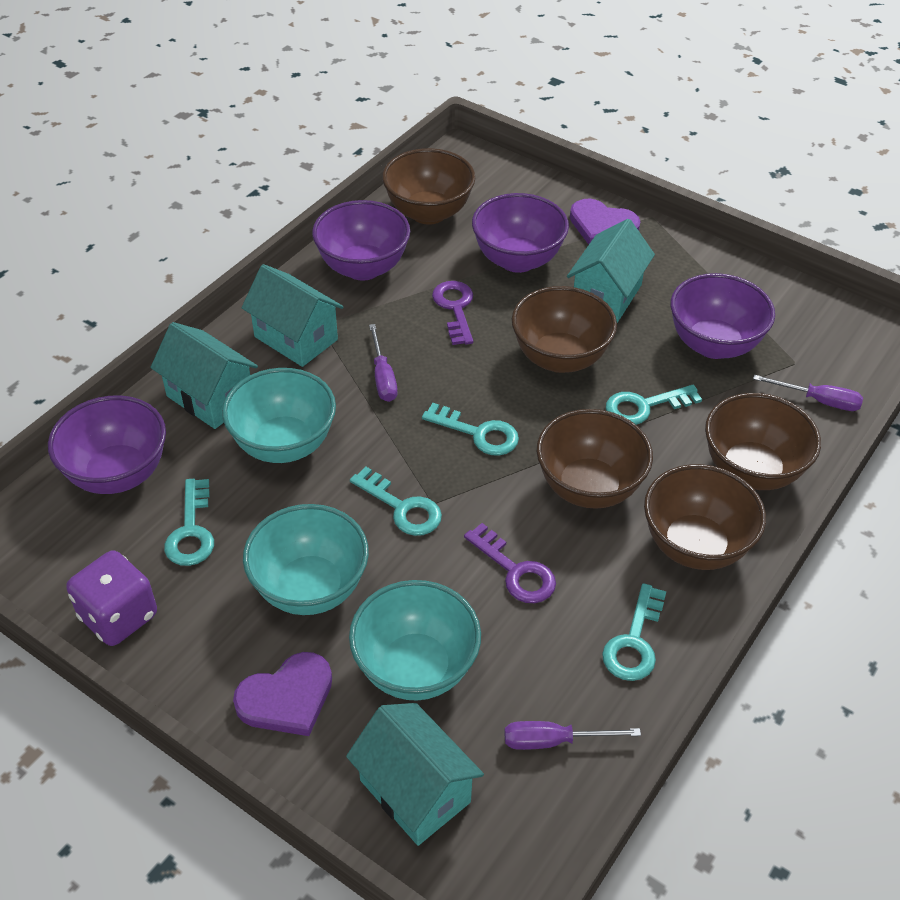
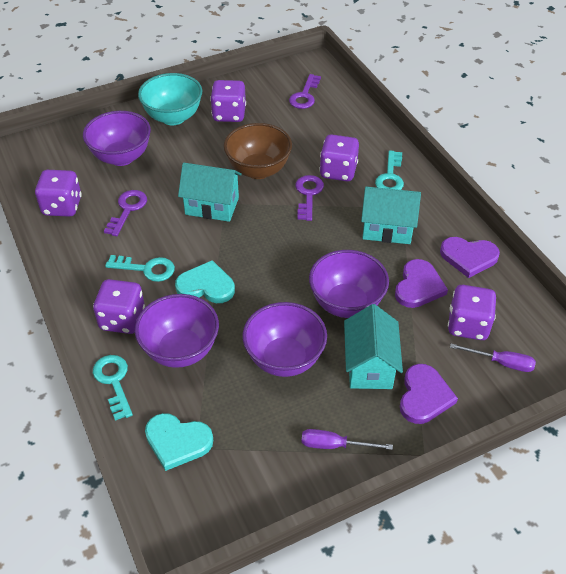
brown bowl: 5 -> 1
purple dice: 1 -> 5
purple heart: 2 -> 3
purple key: 2 -> 3
purple screwdriver: 3 -> 2
turquoise bowl: 3 -> 1
turquoise heart: 0 -> 2
turquoise house: 4 -> 3
turquoise key: 5 -> 3

